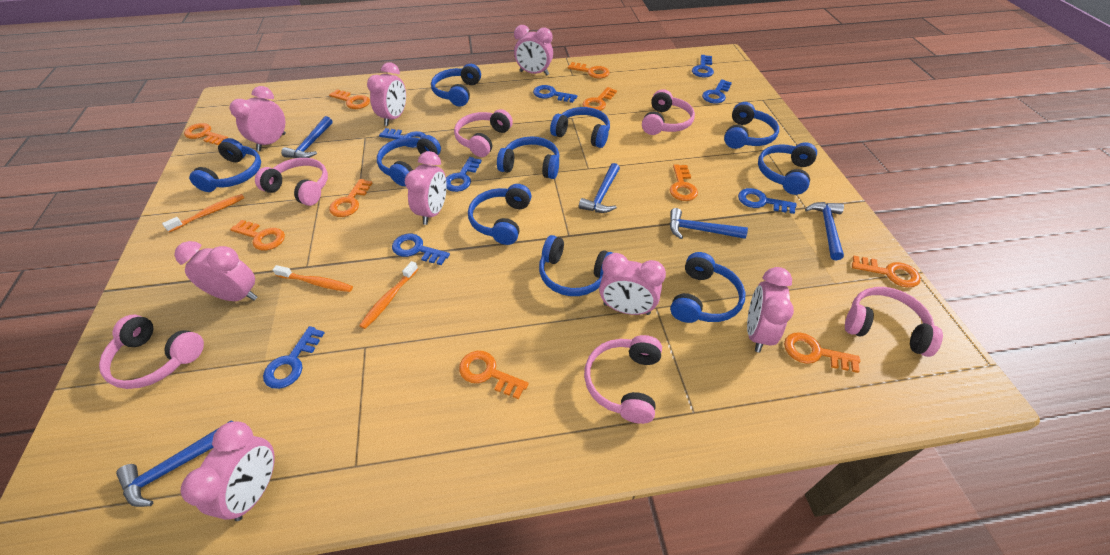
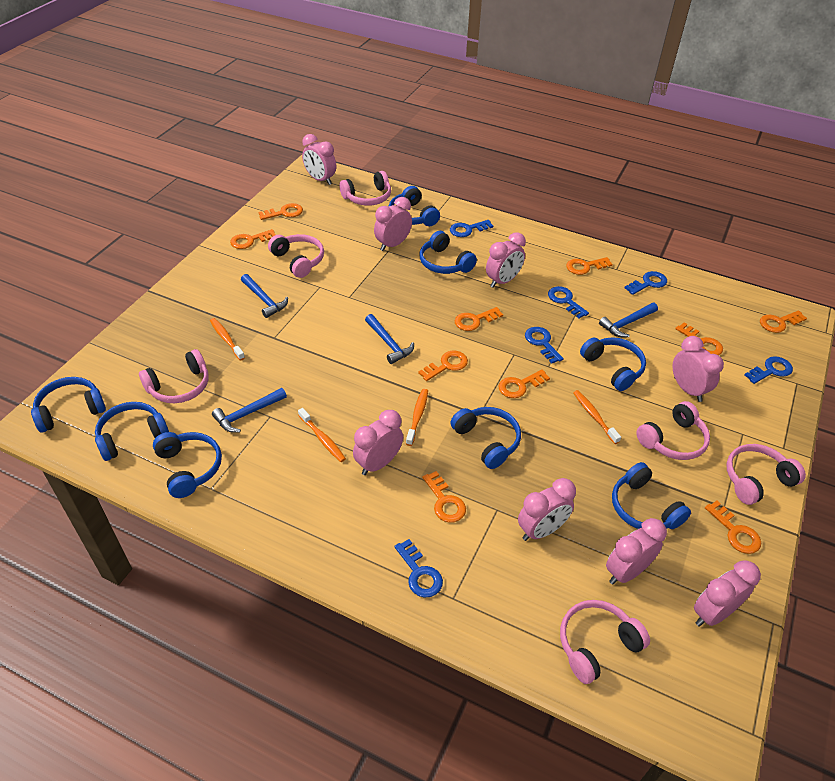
blue hammer: 5 -> 4
blue headphones: 10 -> 8
blue key: 8 -> 6
orange toothbrush: 3 -> 4

